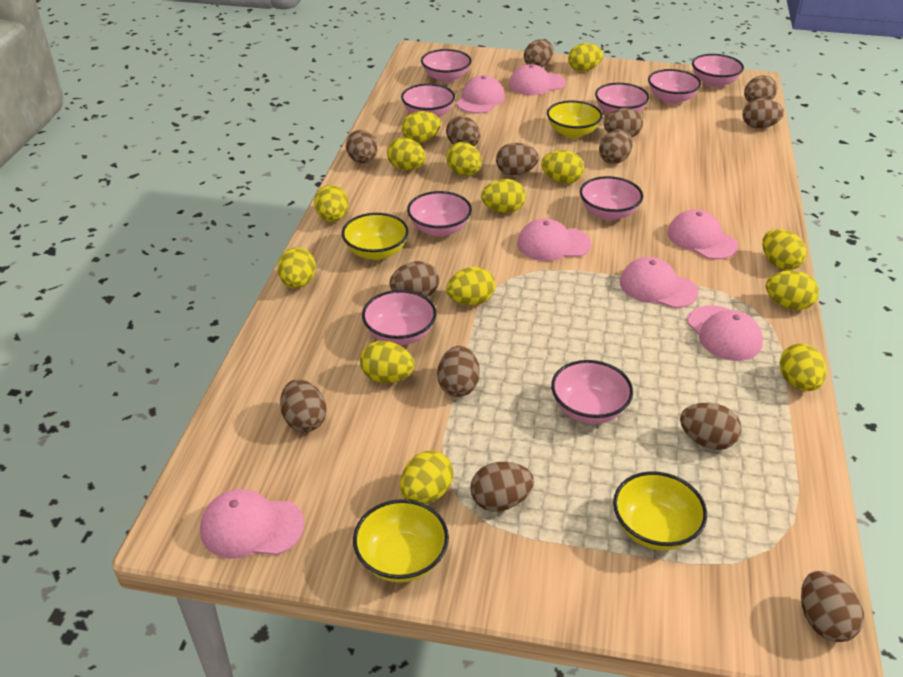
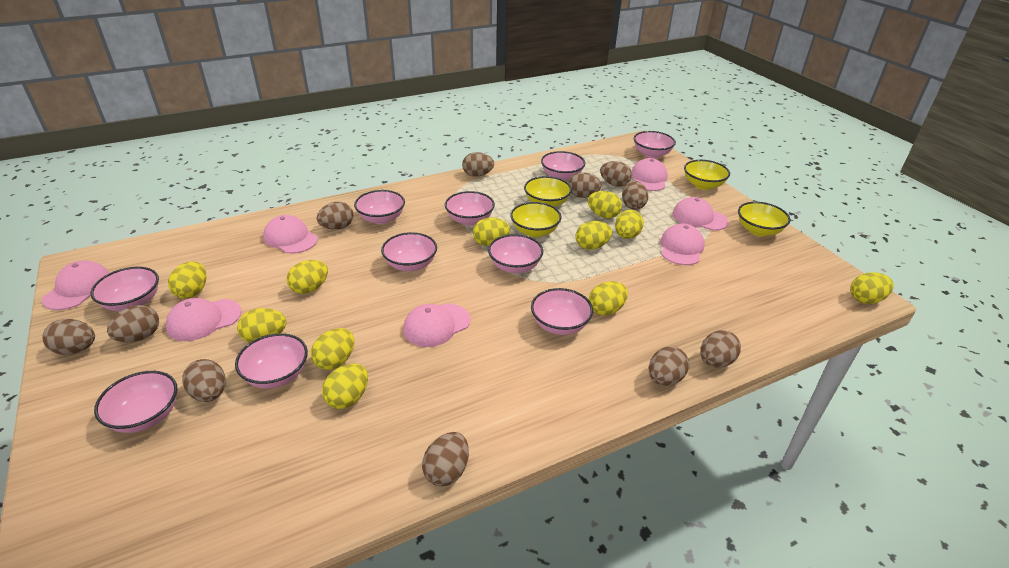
brown egg: 14 -> 11
pink bowl: 9 -> 10
yellow egg: 14 -> 11

